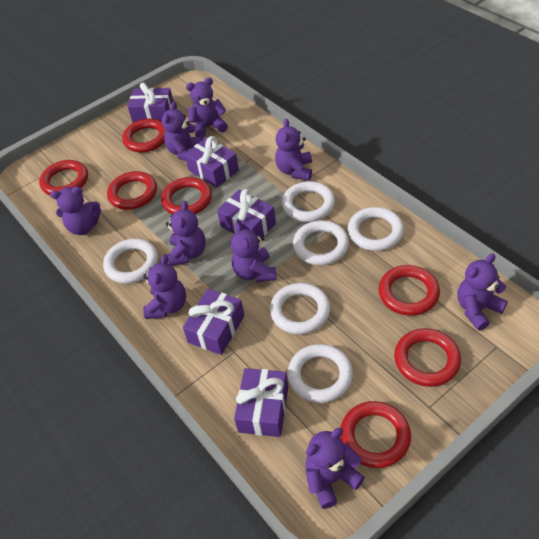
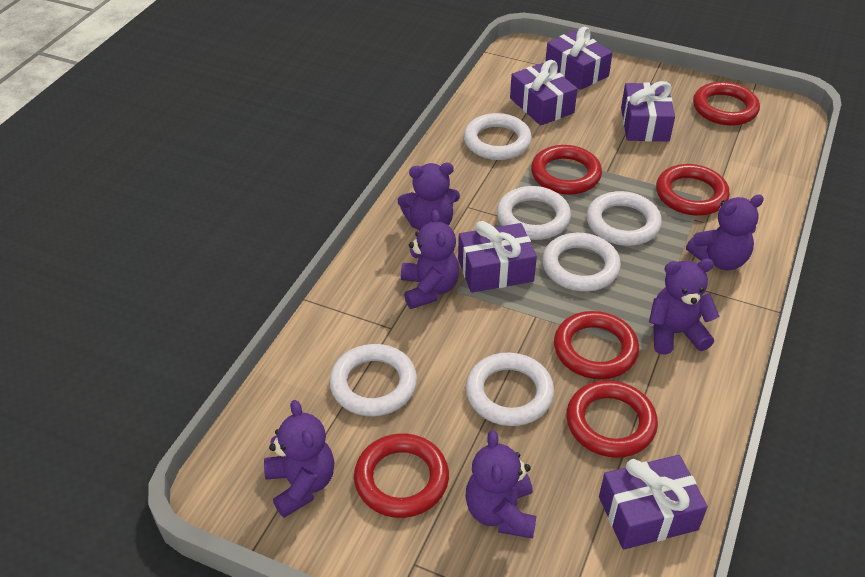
purple teddy bear: 9 -> 6
red ring: 7 -> 6

